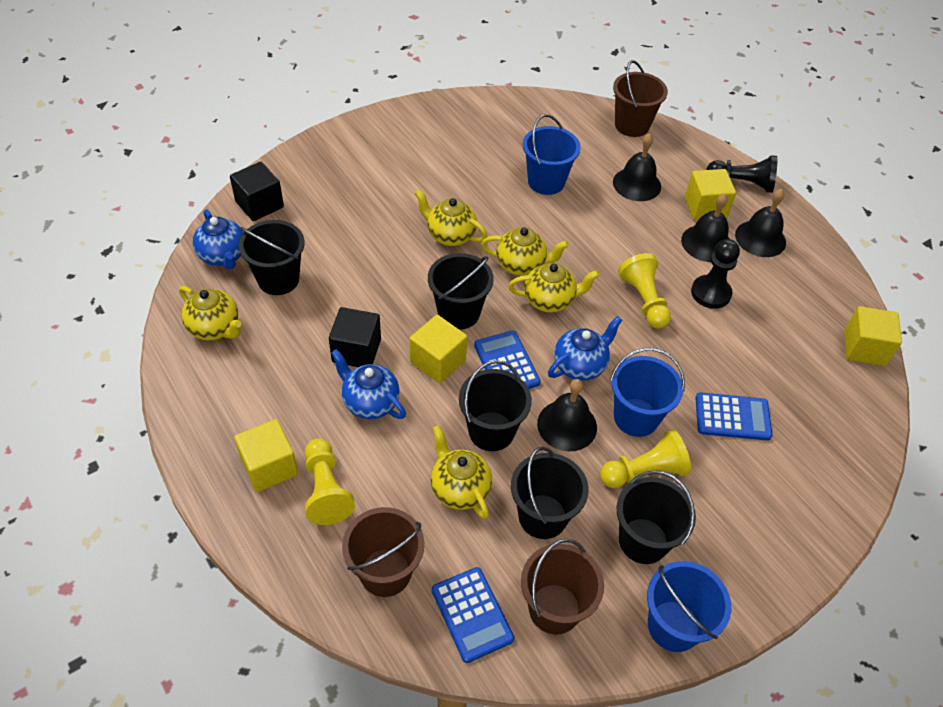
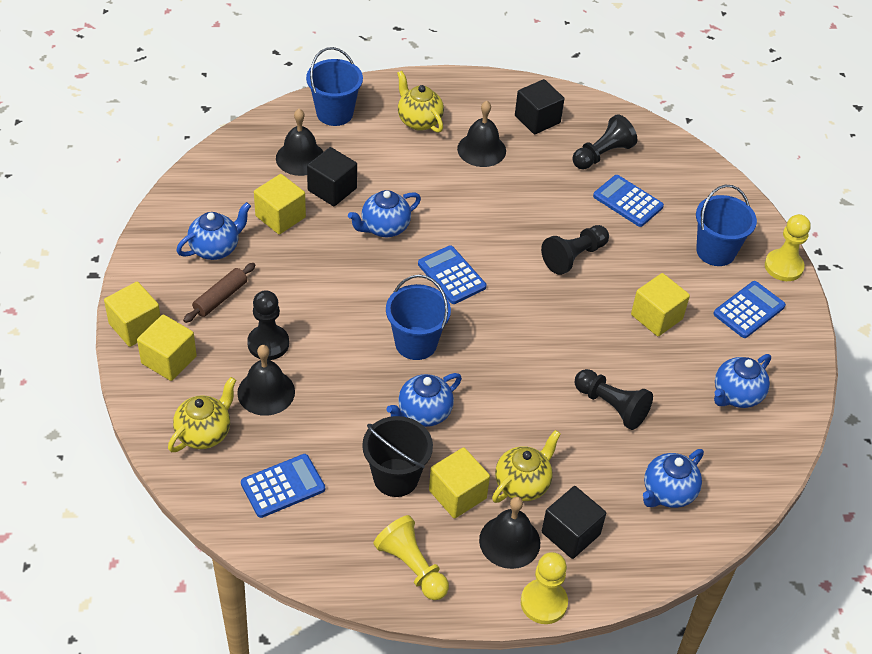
black bucket: 5 -> 1
black cube: 2 -> 3
black pawn: 2 -> 4
blue calculator: 3 -> 4
blue teapot: 3 -> 5
brown bucket: 3 -> 0
brown rolling pin: 0 -> 1
yellow cube: 4 -> 5
yellow teapot: 5 -> 3

